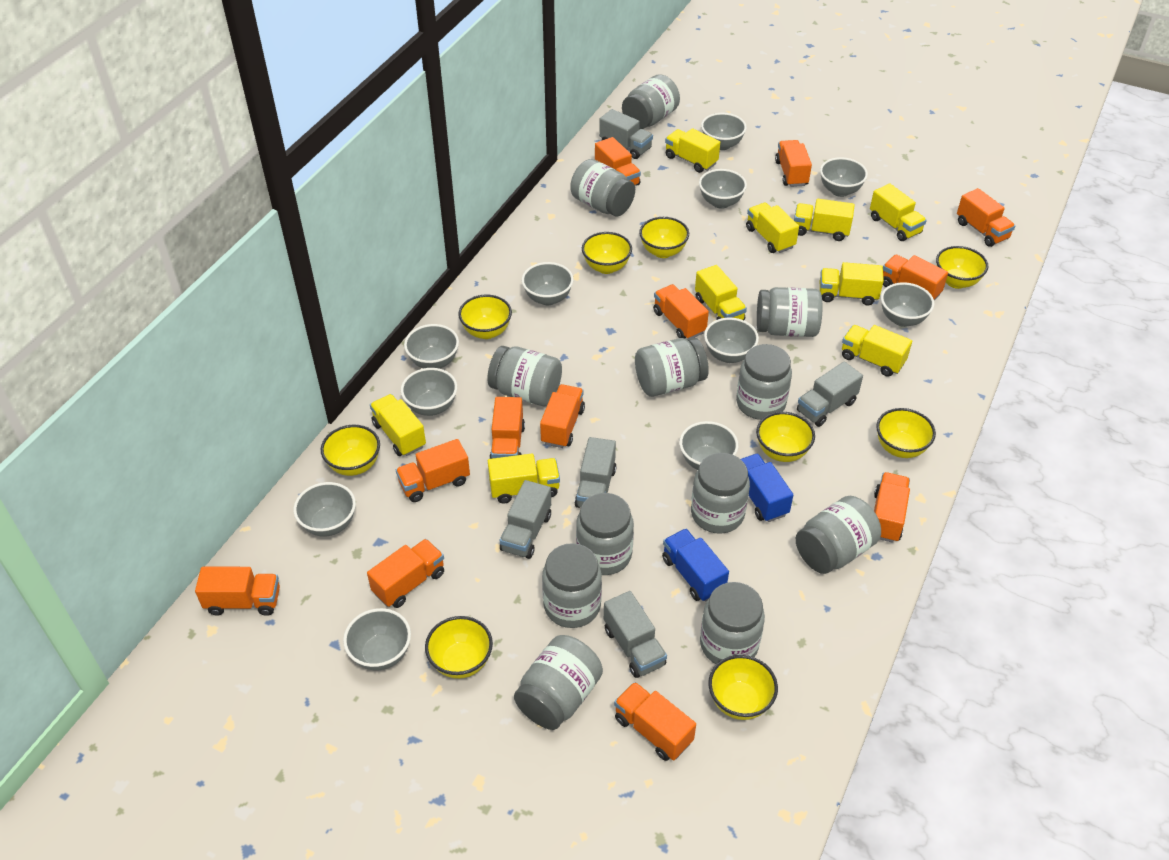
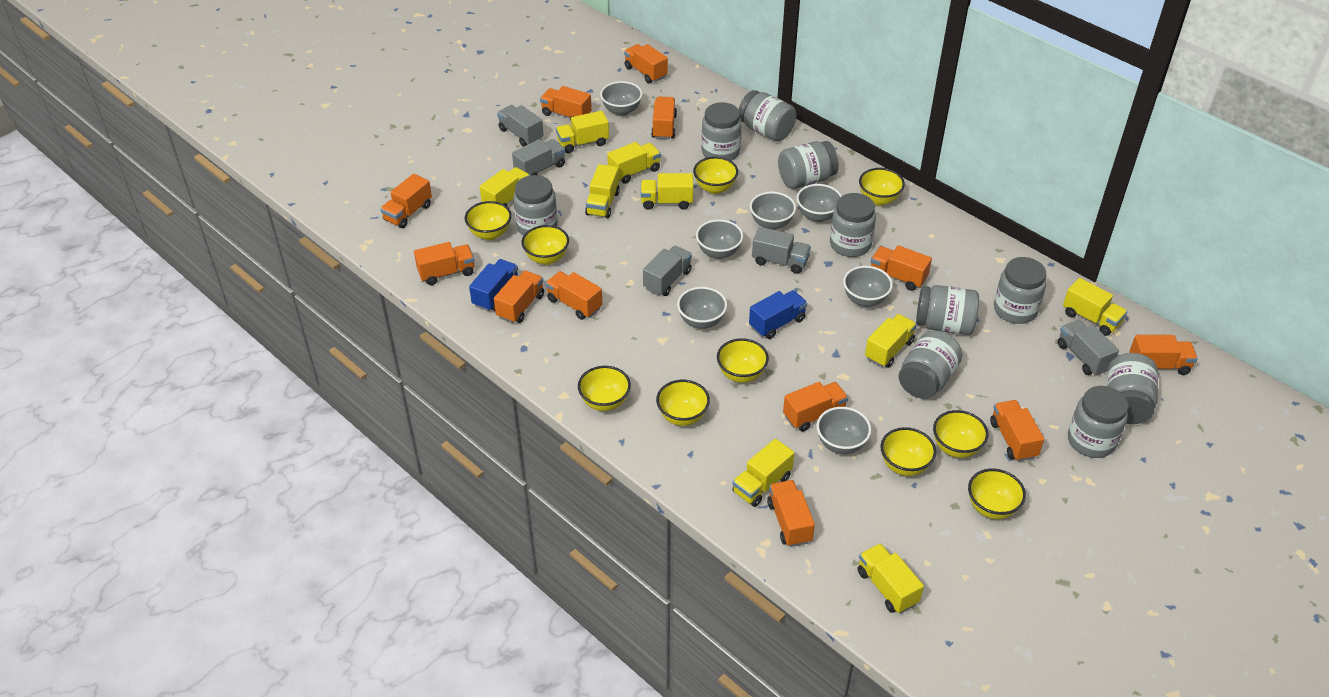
grey bowl: 11 -> 7
grey jar: 12 -> 10
yellow bowl: 9 -> 10

